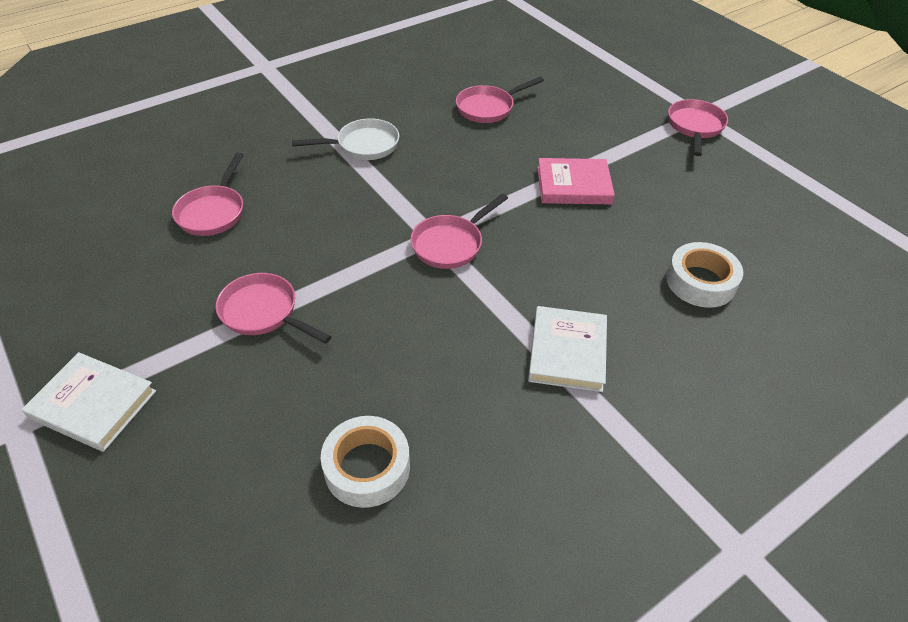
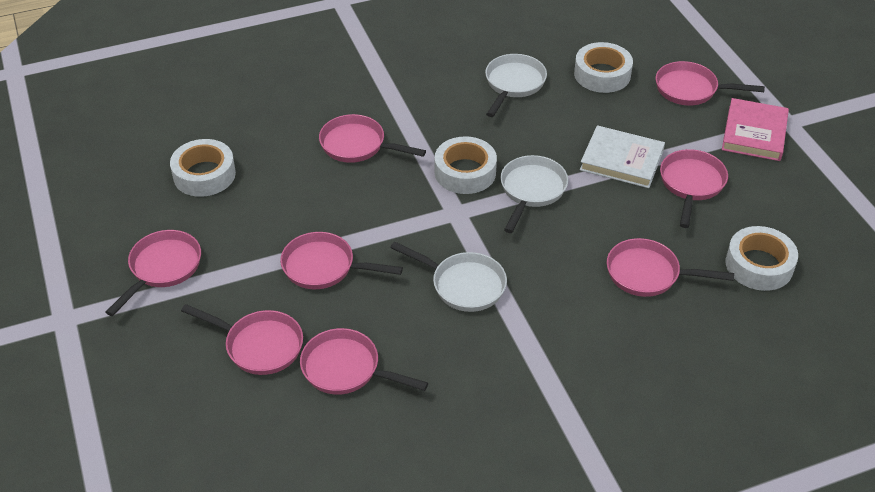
pink pan: 5 -> 8
white book: 2 -> 1
white pan: 1 -> 3
white tape: 2 -> 4

